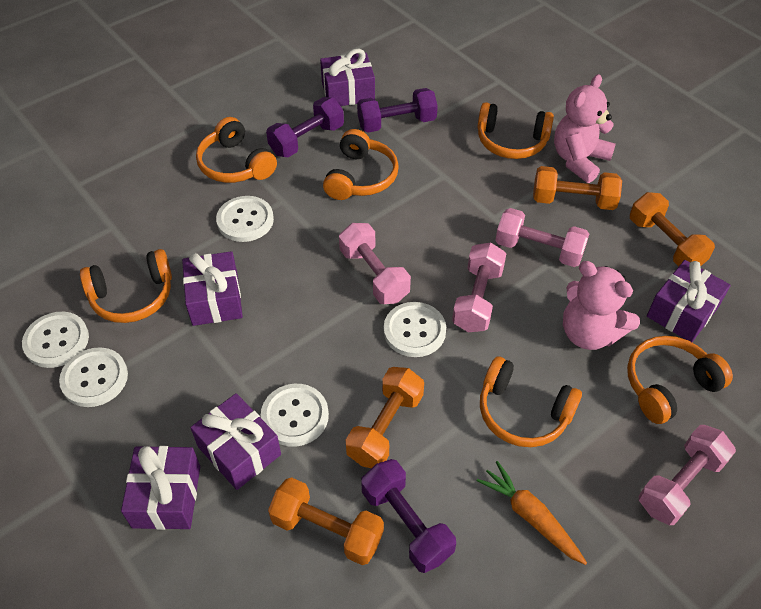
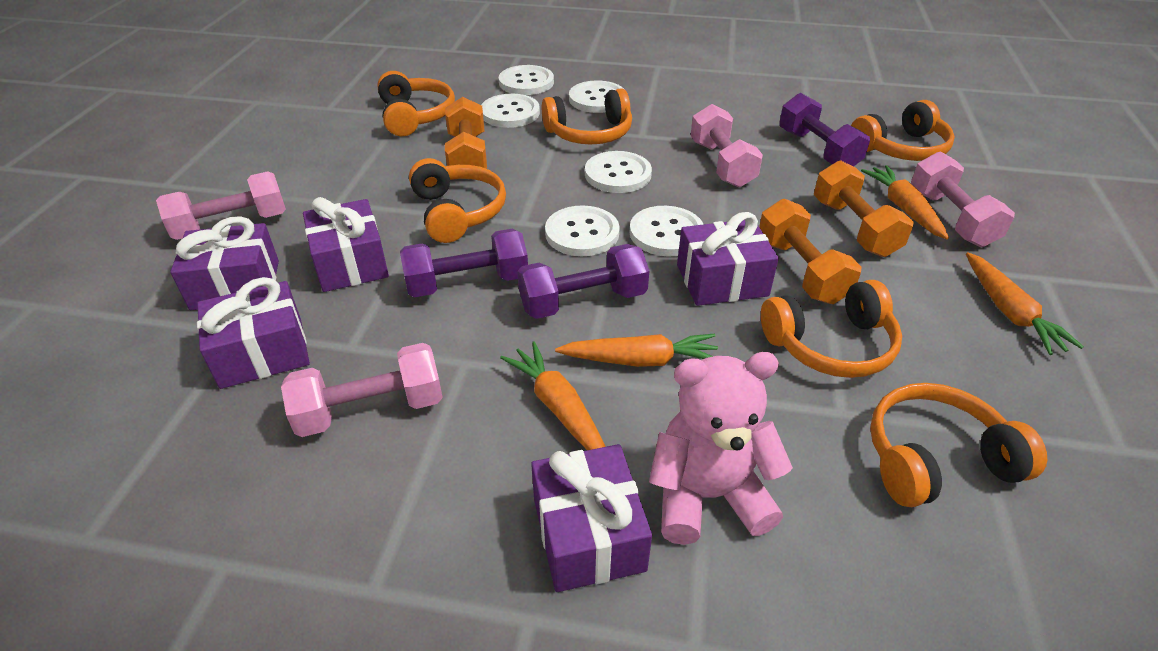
orange carrot: 1 -> 4
orange dumbbell: 4 -> 3
pink teddy bear: 2 -> 1
white button: 5 -> 6

